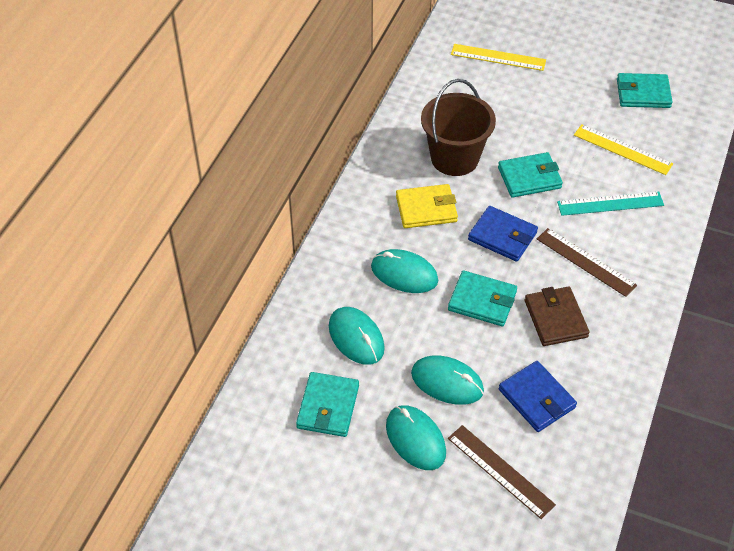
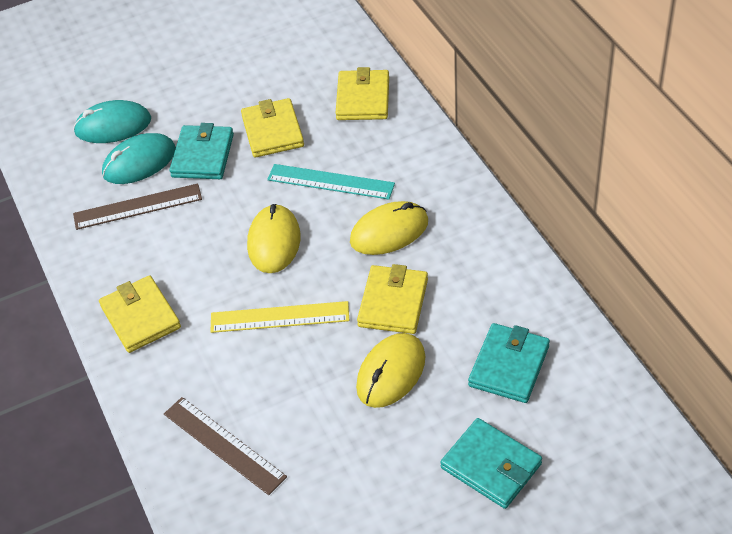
blue wallet: 2 -> 0
brown bucket: 1 -> 0
brown wallet: 1 -> 0
turquoise mouse: 4 -> 2
turquoise wallet: 4 -> 3
yellow mouse: 0 -> 3
yellow ruler: 2 -> 1
yellow wallet: 1 -> 4

